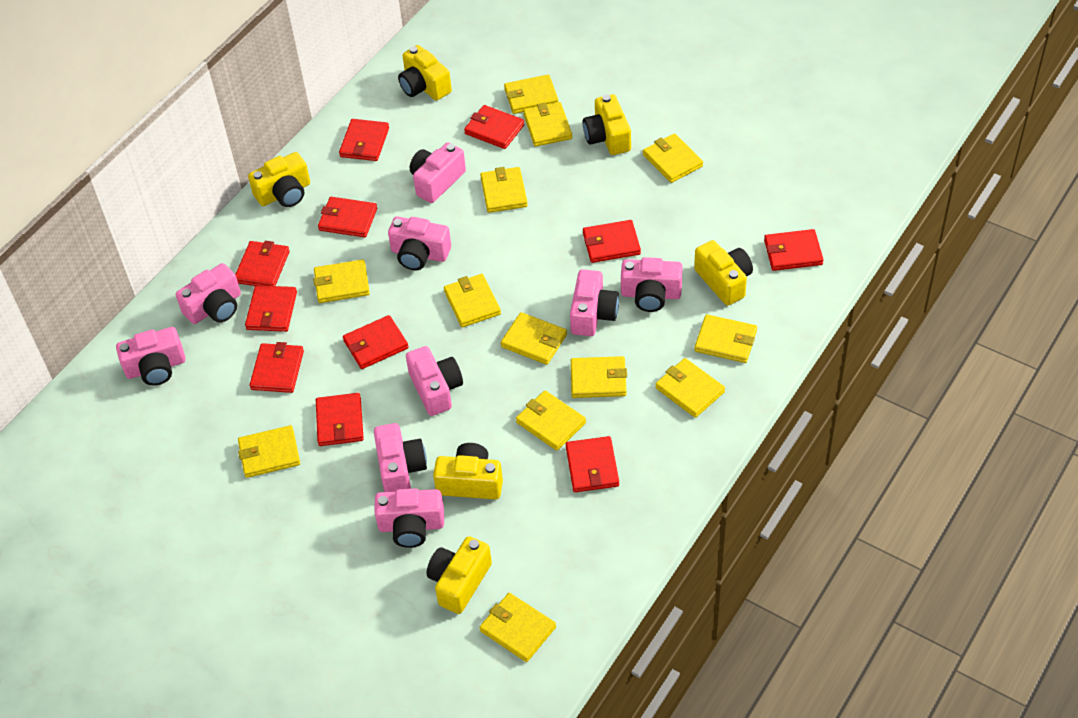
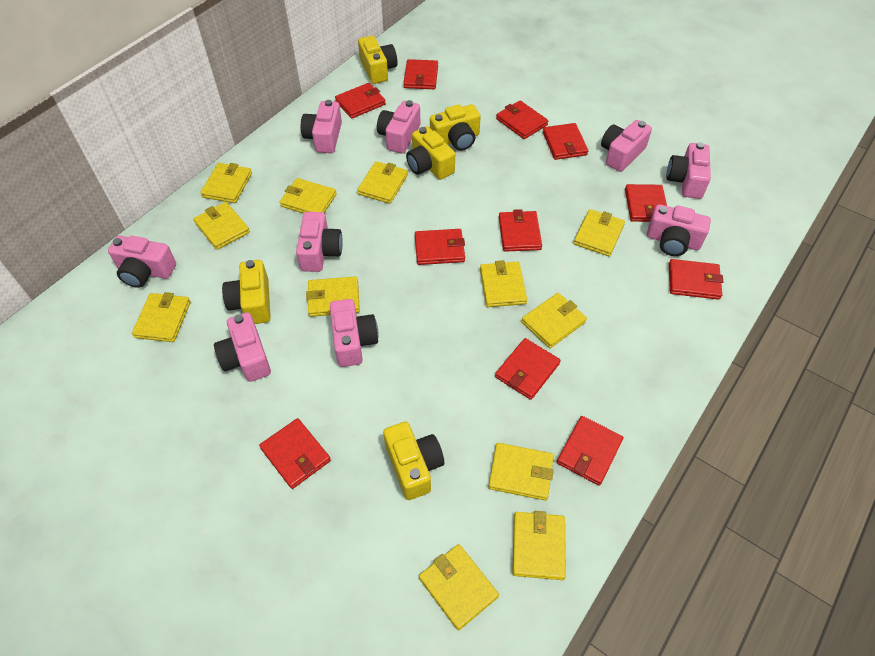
yellow camera: 6 -> 5
yellow wallet: 13 -> 12

